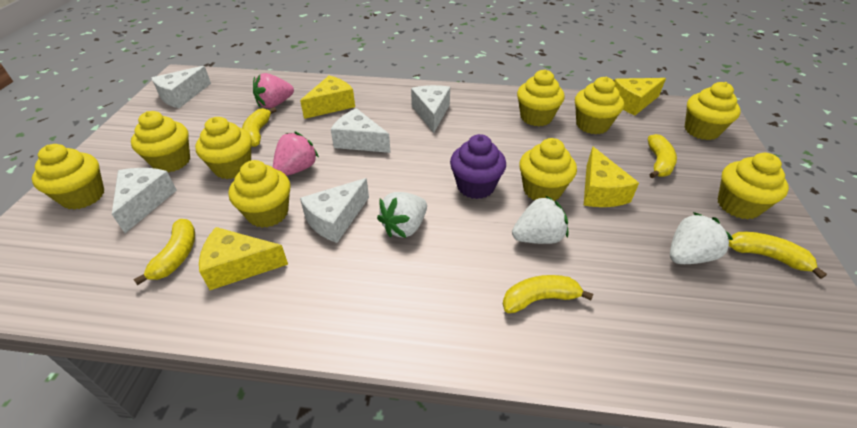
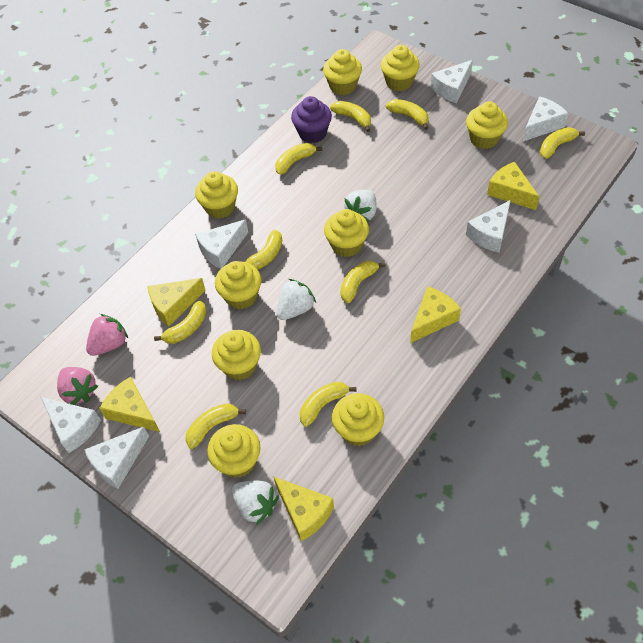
white cheese: 5 -> 6
yellow banana: 5 -> 9
yellow cheese: 4 -> 5

